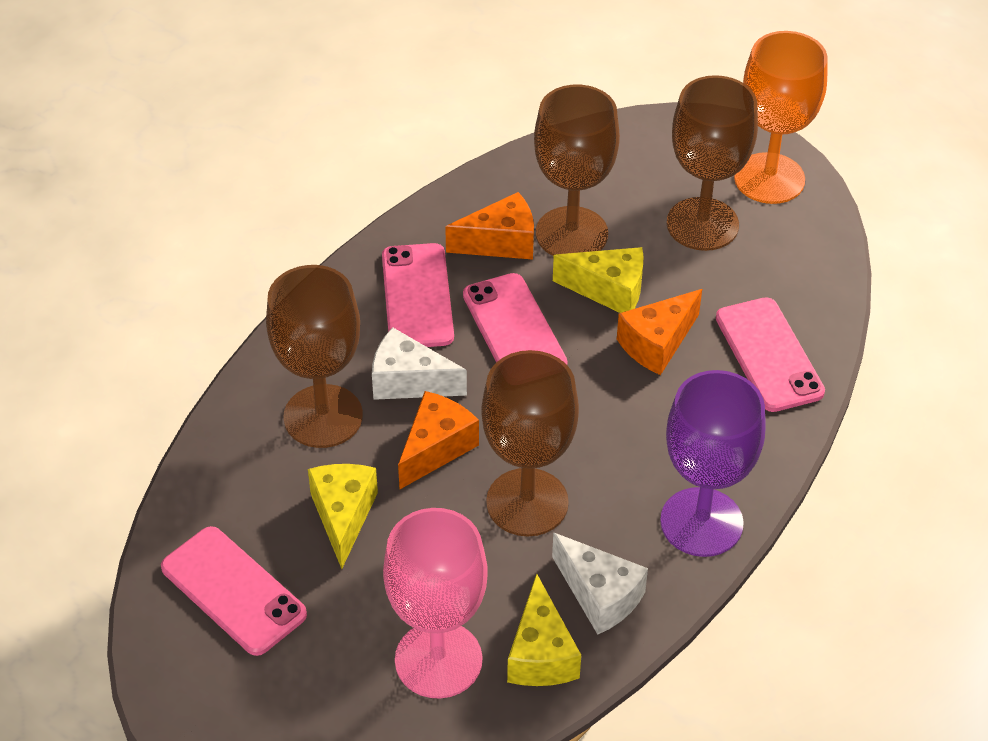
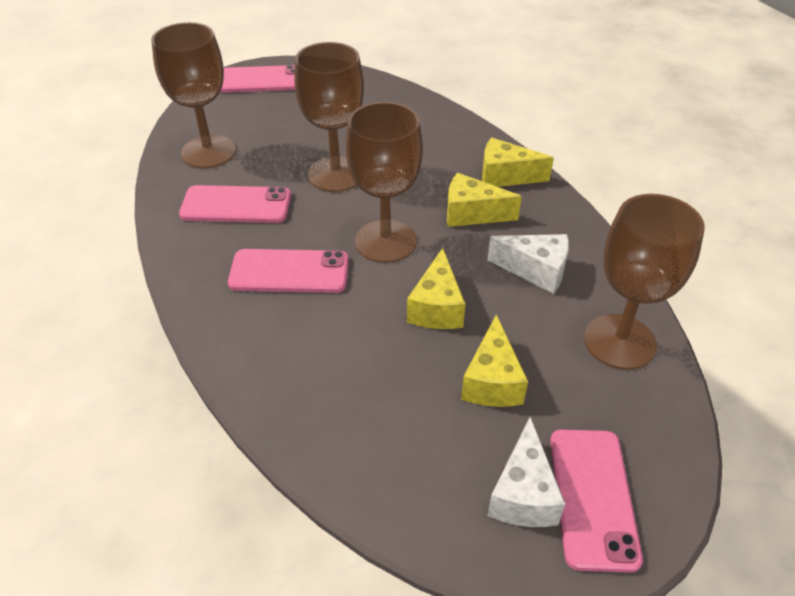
orange cheese: 3 -> 0
orange goblet: 1 -> 0
pink goblet: 1 -> 0
purple goblet: 1 -> 0
yellow cheese: 3 -> 4

